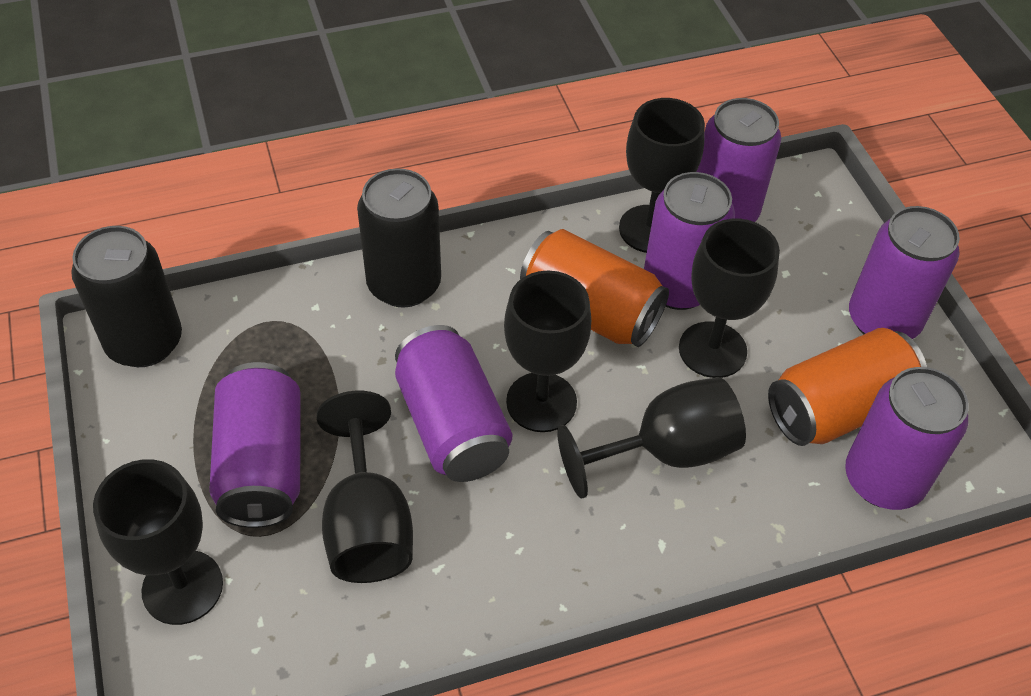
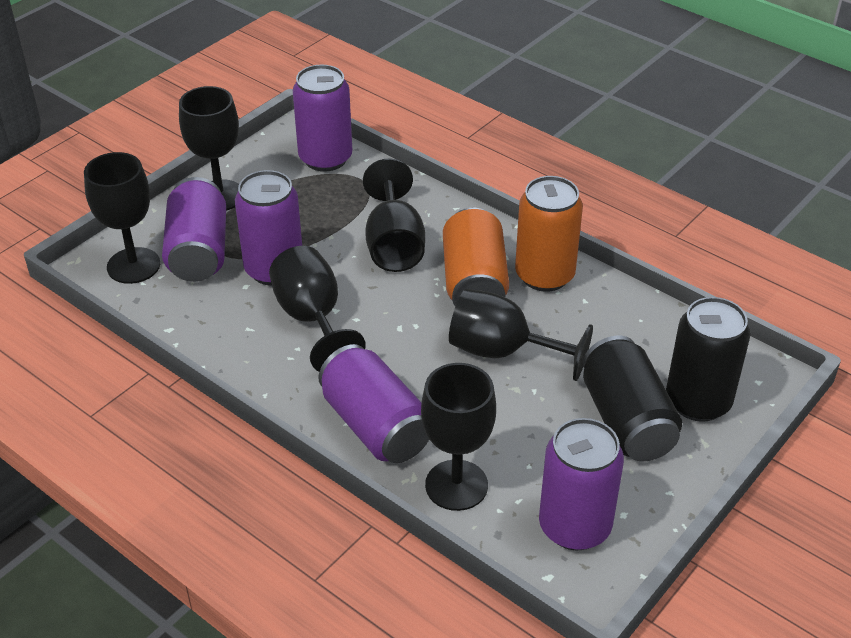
purple can: 6 -> 5

